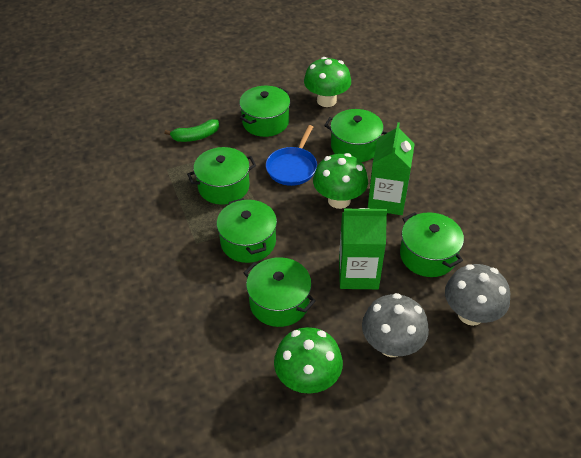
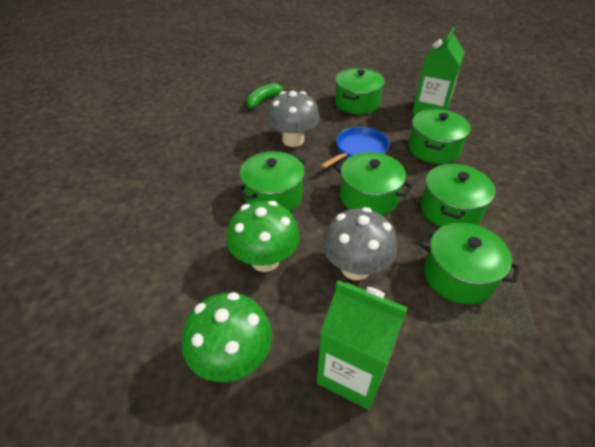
green mushroom: 3 -> 2

